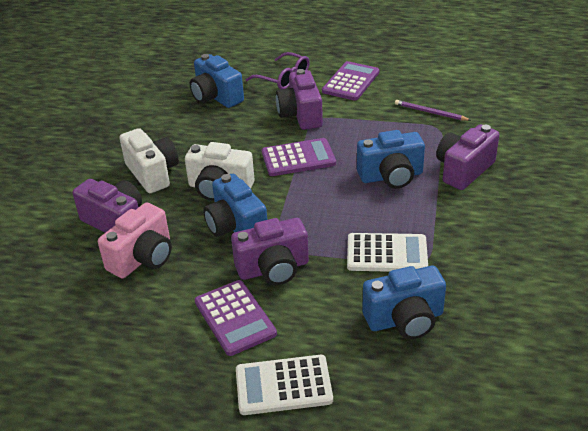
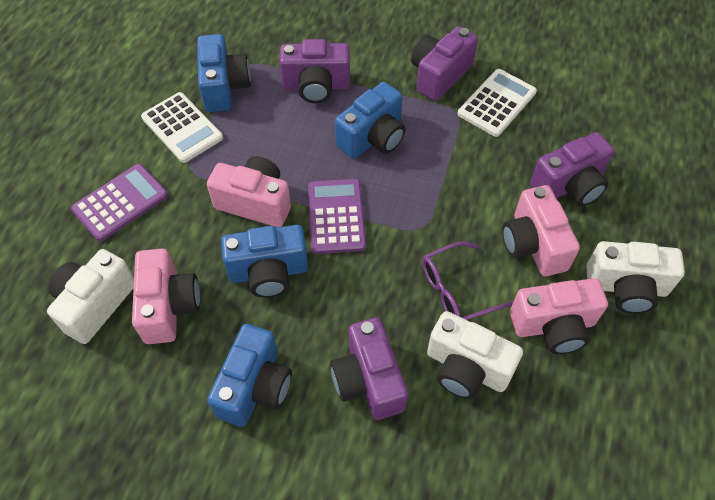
pink camera: 1 -> 4
purple calculator: 3 -> 2
purple pencil: 1 -> 0
white camera: 2 -> 3

